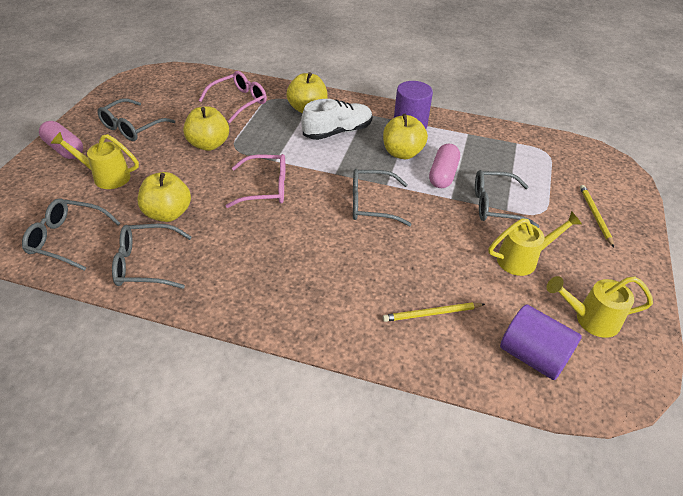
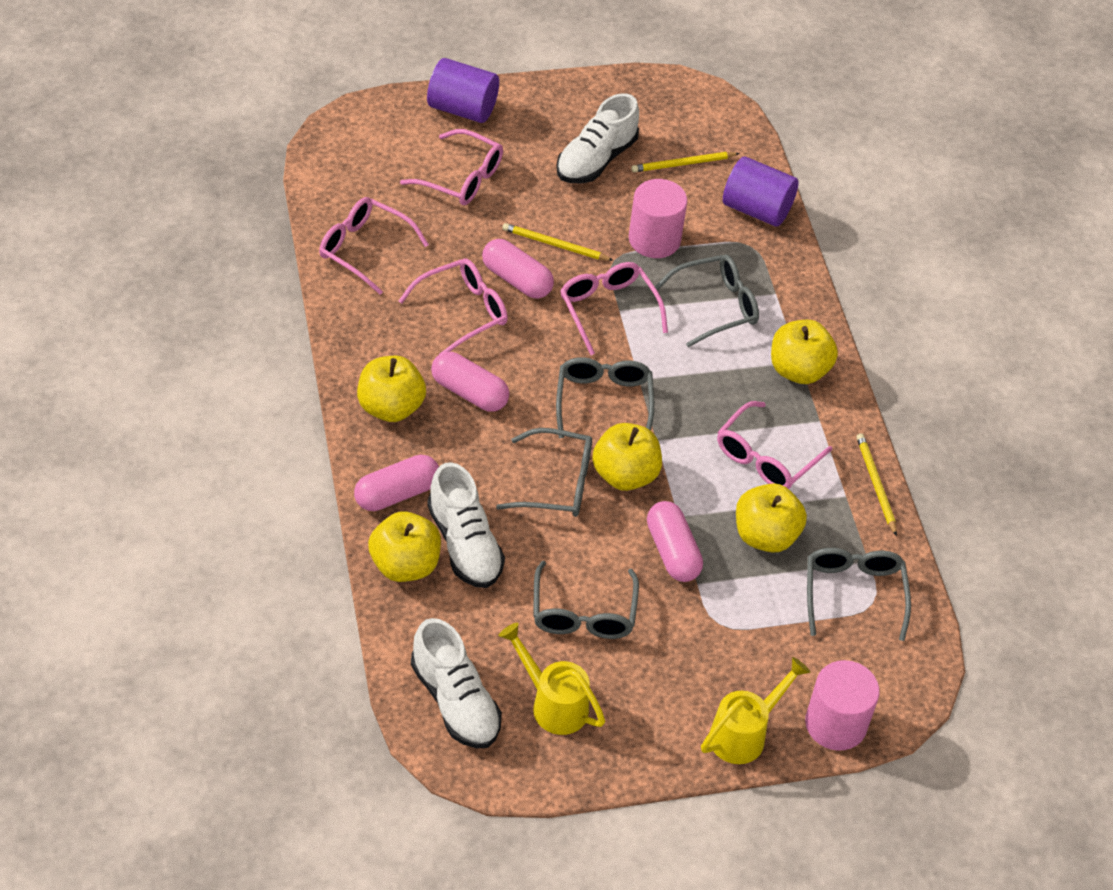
pink capsule: 2 -> 4
pink cylinder: 0 -> 2
pink glasses: 2 -> 5
white shoe: 1 -> 3
yellow apple: 4 -> 5
yellow pencil: 2 -> 3
yellow watering can: 3 -> 2

